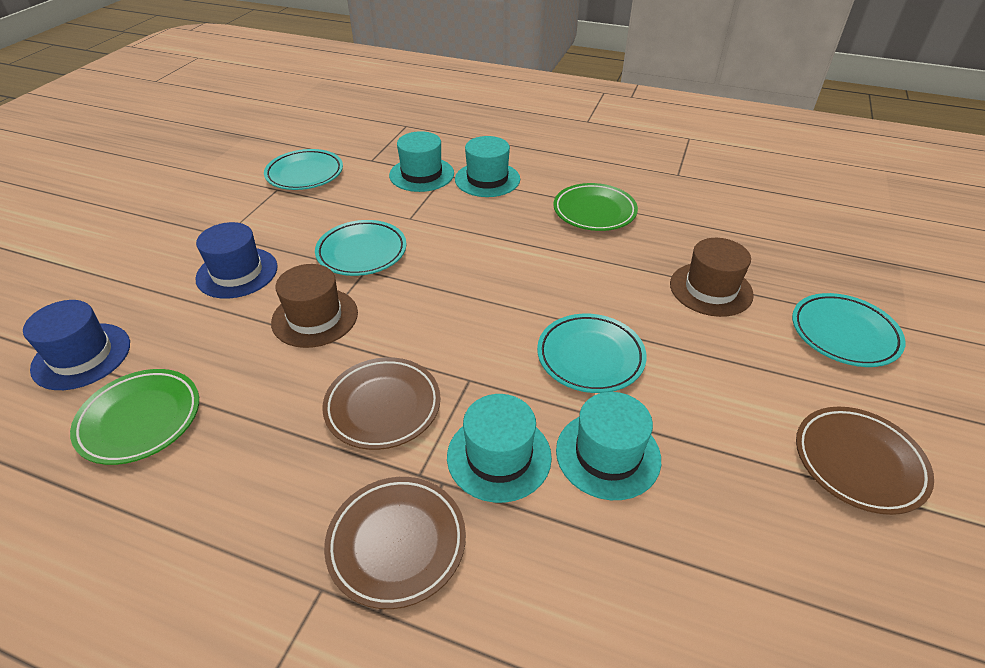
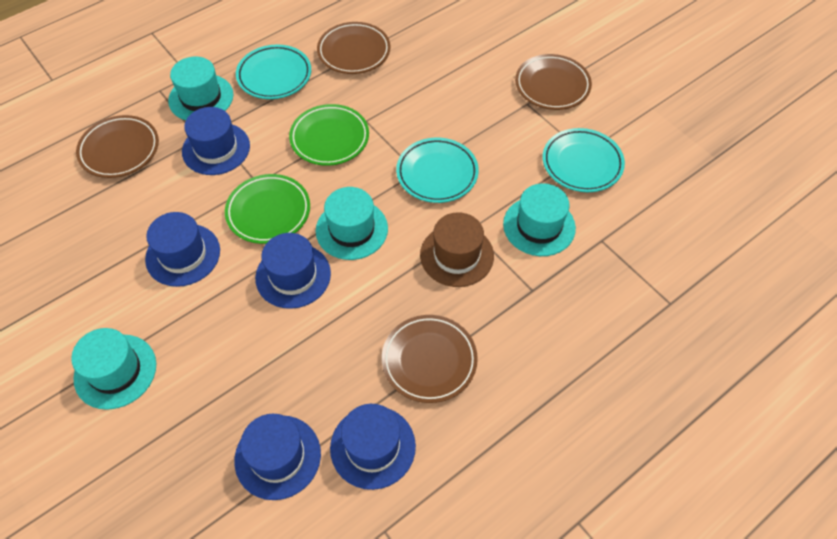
blue hat: 2 -> 5
brown hat: 2 -> 1
brown plate: 3 -> 4
turquoise plate: 4 -> 3

